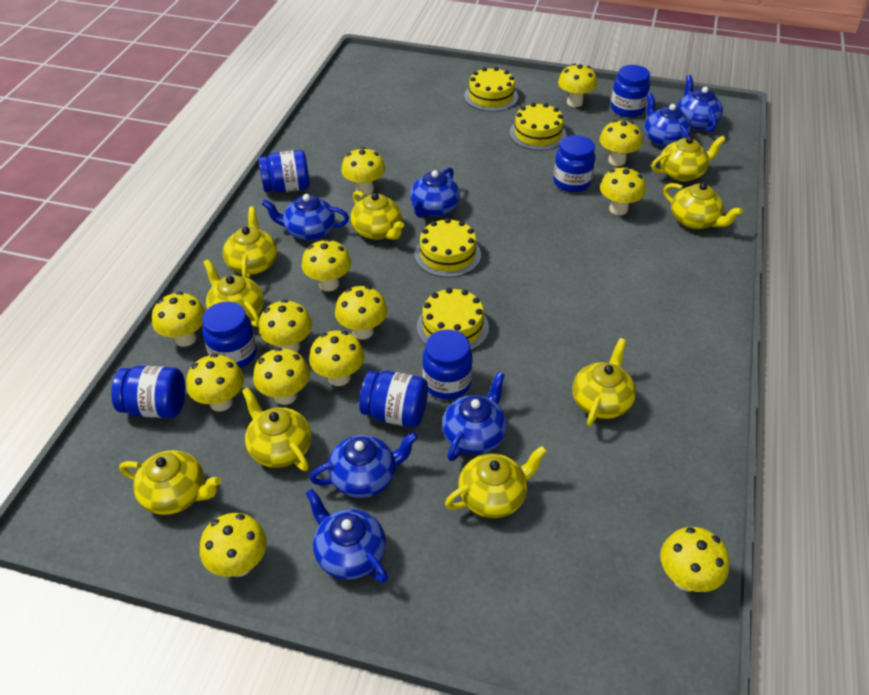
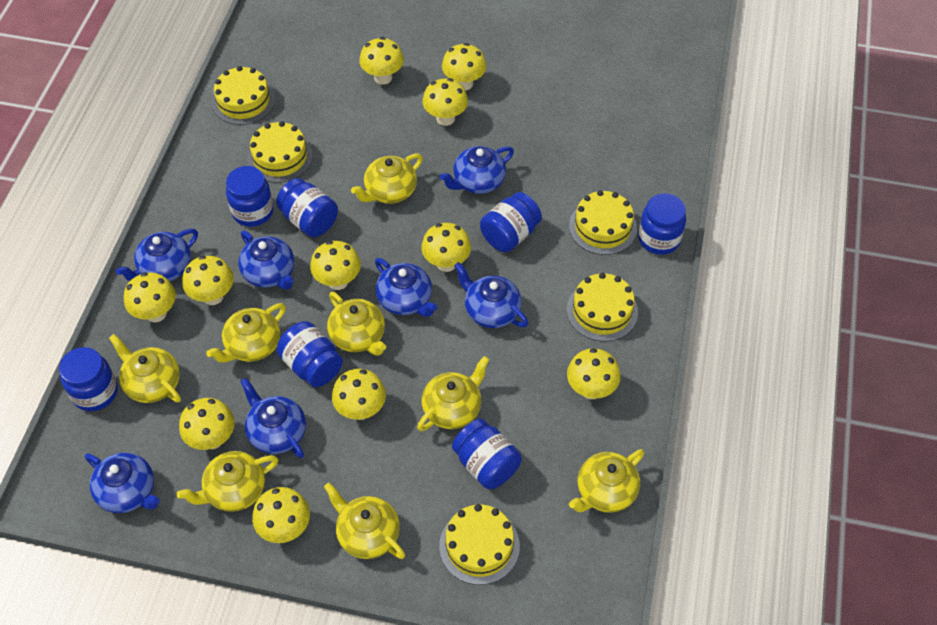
yellow cake: 4 -> 5
yellow mushroom: 13 -> 11
yellow teapot: 9 -> 8

